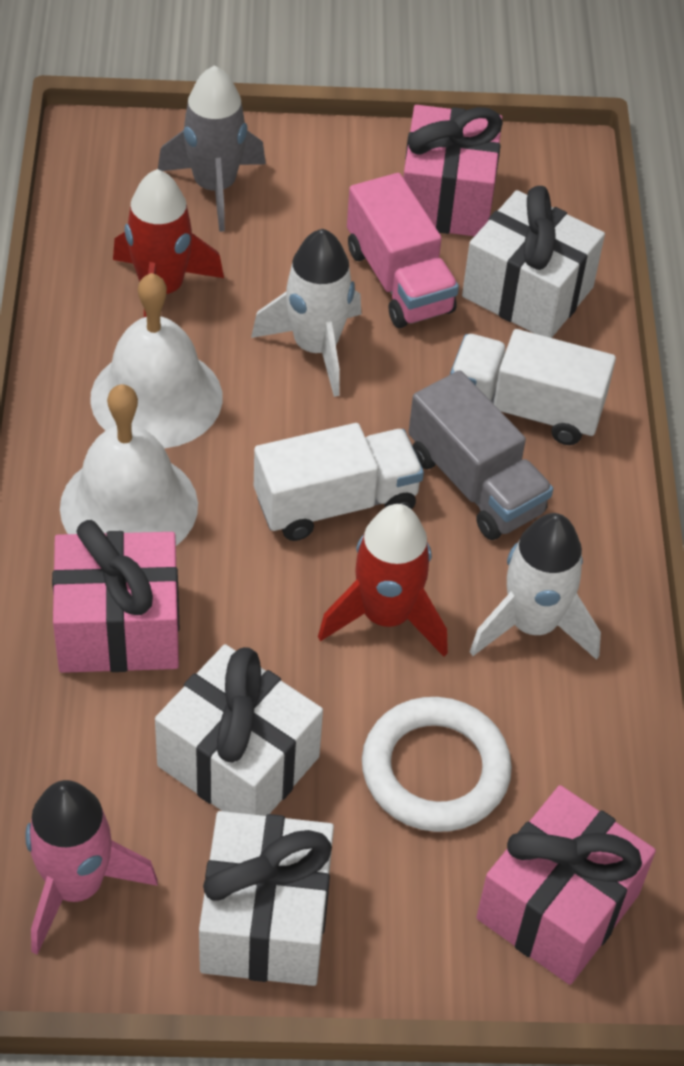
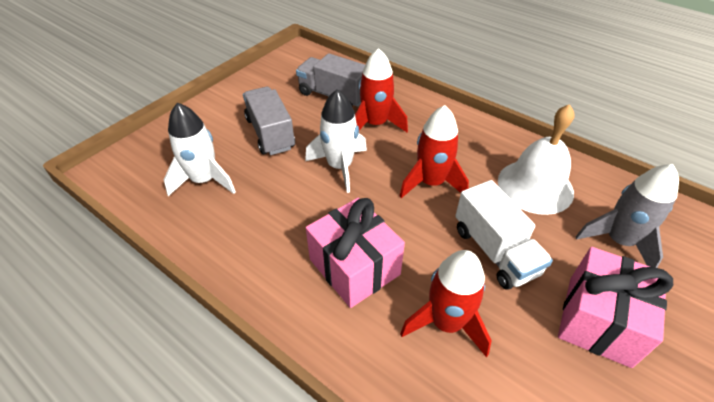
grey truck: 1 -> 2
pink gift: 3 -> 2
pink rocket: 1 -> 0
pink truck: 1 -> 0
red rocket: 2 -> 3
white bell: 2 -> 1
white gift: 3 -> 0
white ring: 1 -> 0
white truck: 2 -> 1

